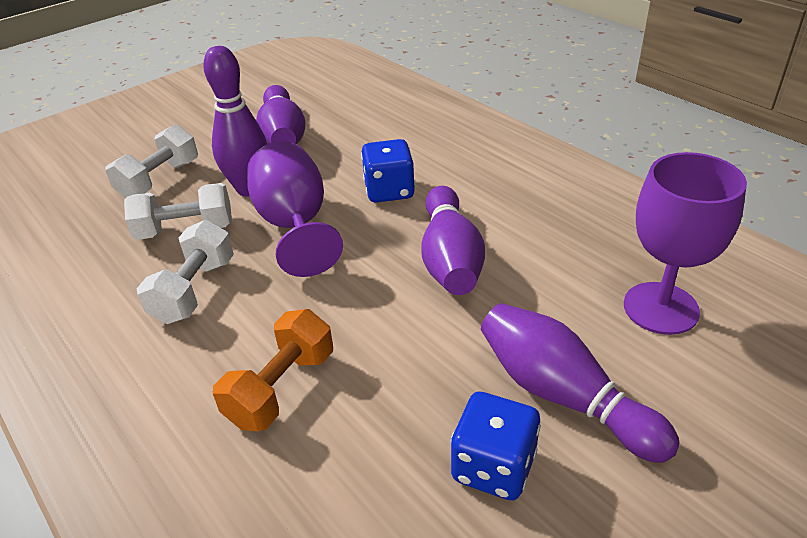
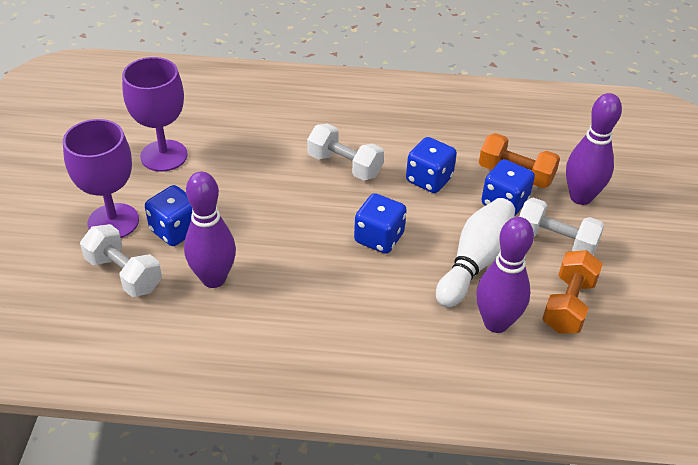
blue dice: 2 -> 4
orange dumbbell: 1 -> 2
purple bowling pin: 4 -> 3
white bowling pin: 0 -> 1

